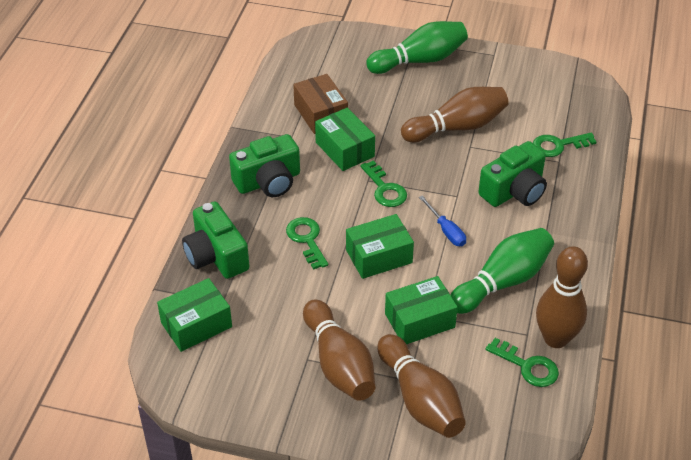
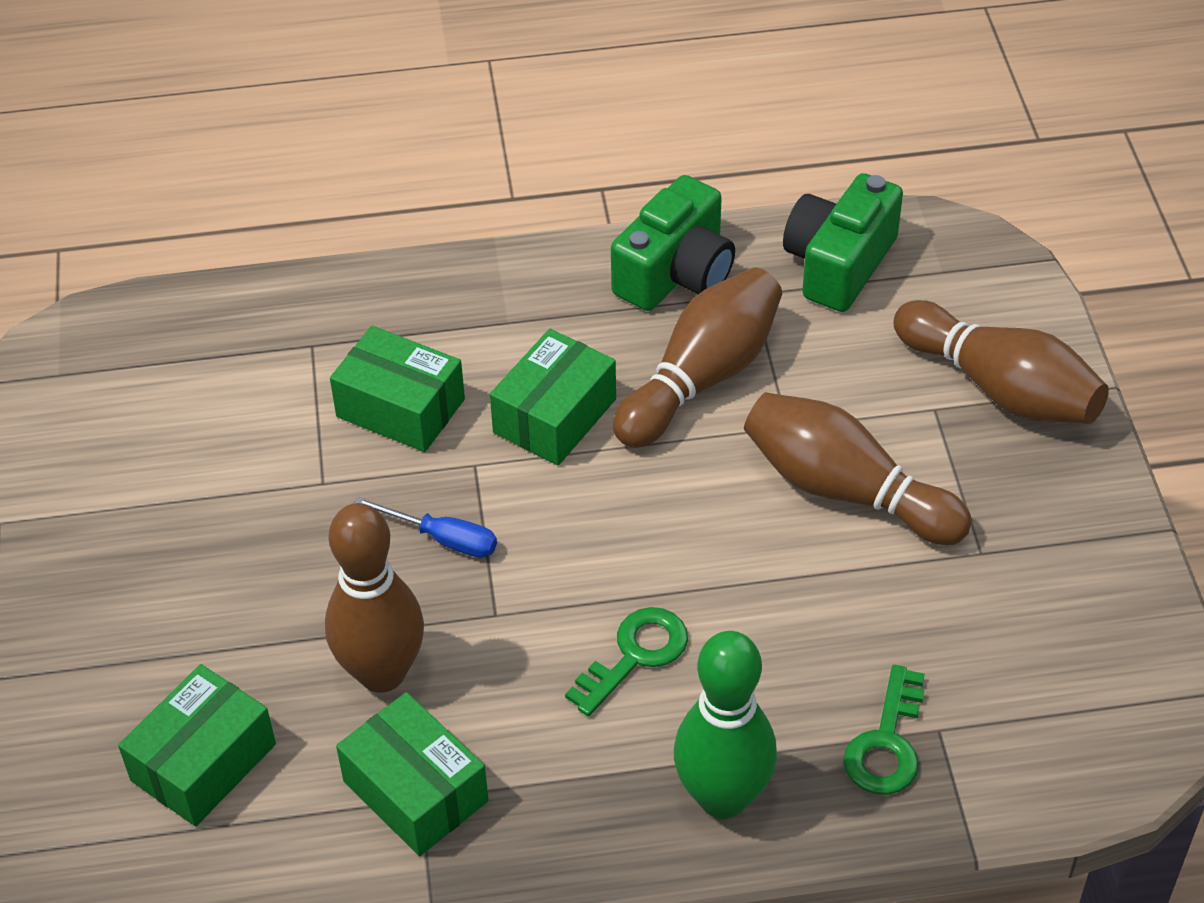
brown box: 1 -> 0
green bowling pin: 2 -> 1
green camera: 3 -> 2
green key: 4 -> 2

